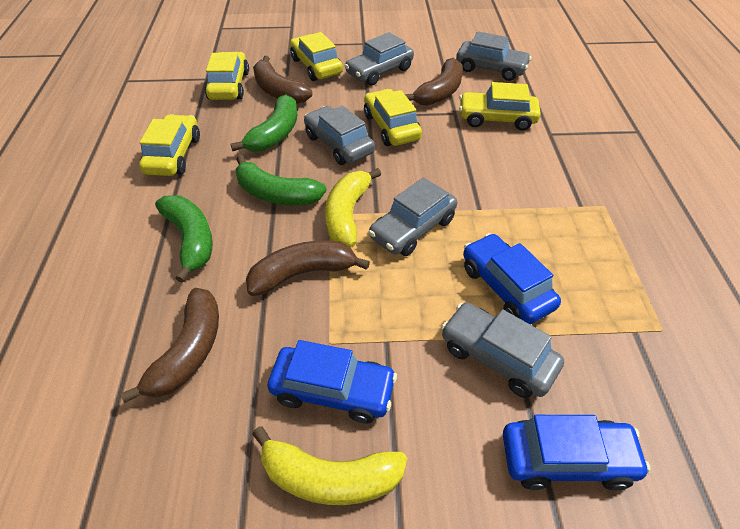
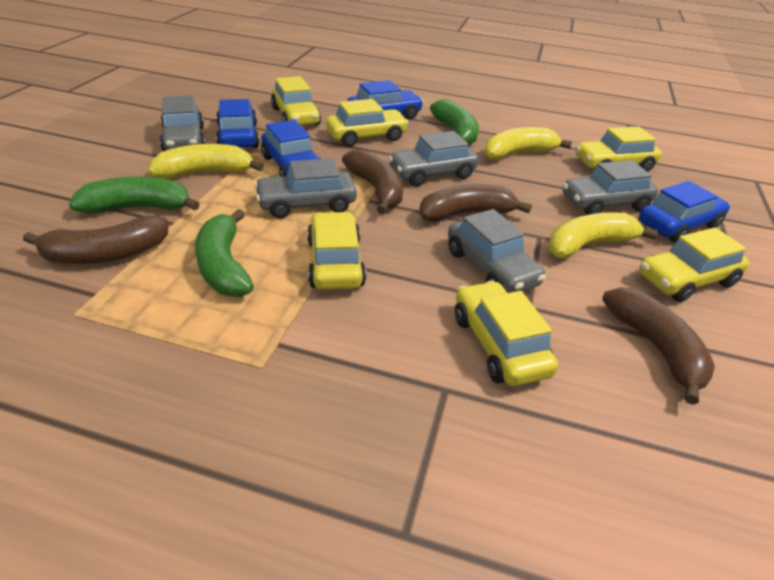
blue car: 3 -> 4
yellow banana: 2 -> 3
yellow car: 5 -> 6

